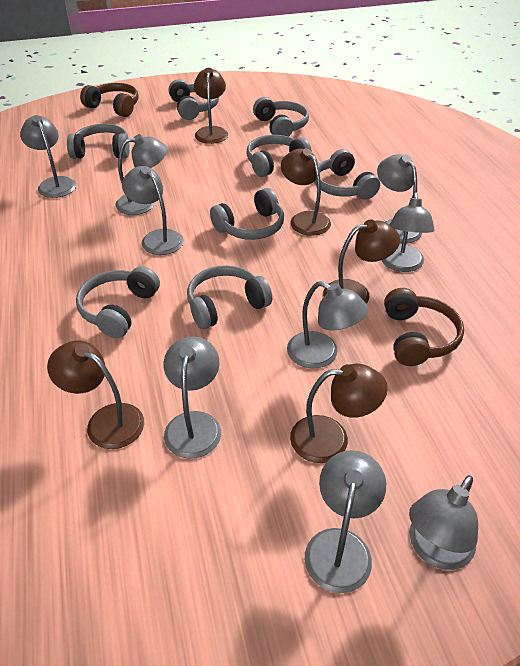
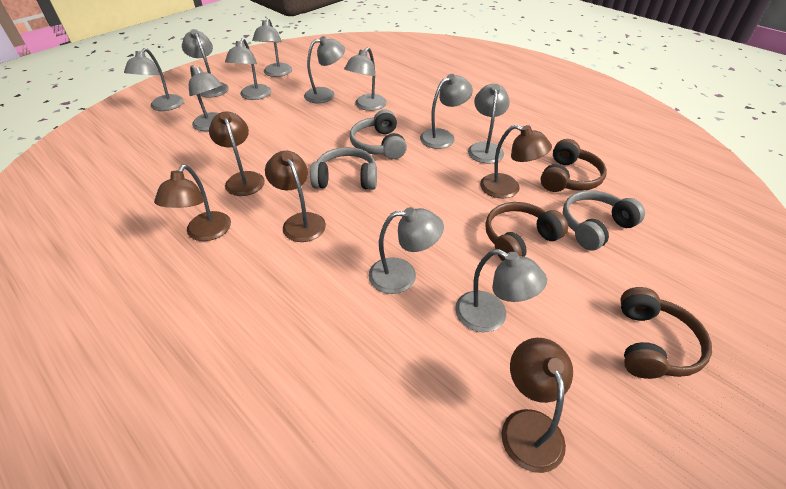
brown headphones: 2 -> 3
grey headphones: 8 -> 3
grey lamp: 9 -> 11

